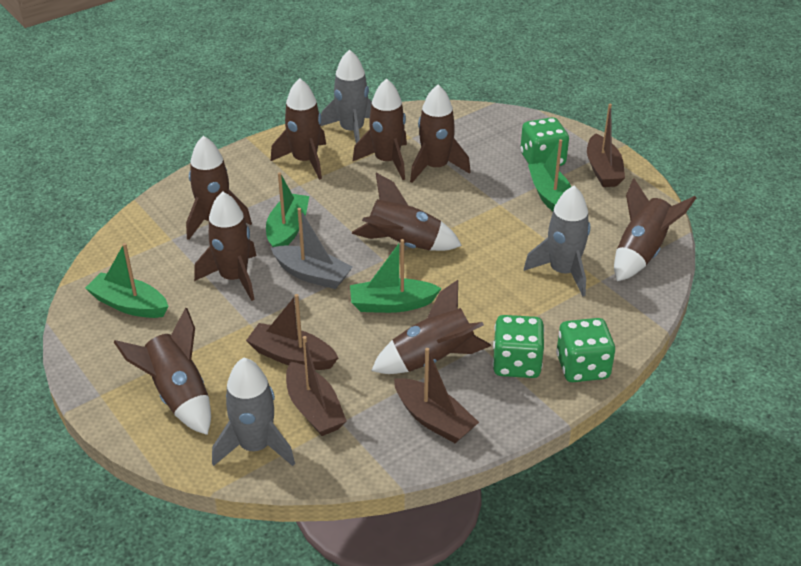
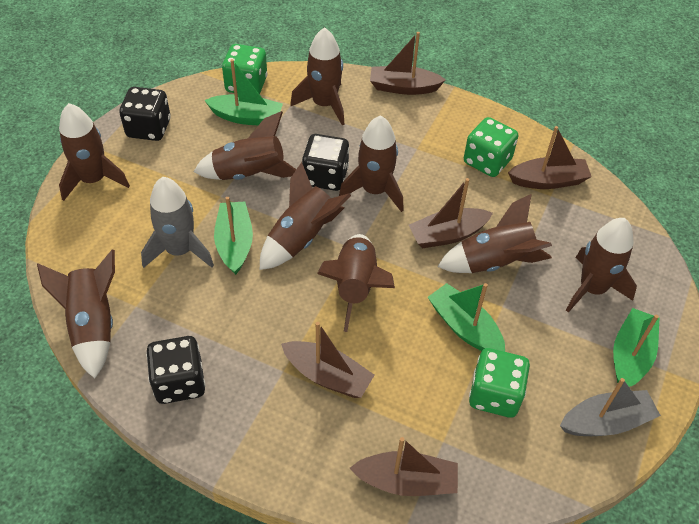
black dice: 0 -> 3
brown boat: 4 -> 5
grey rocket: 3 -> 1

